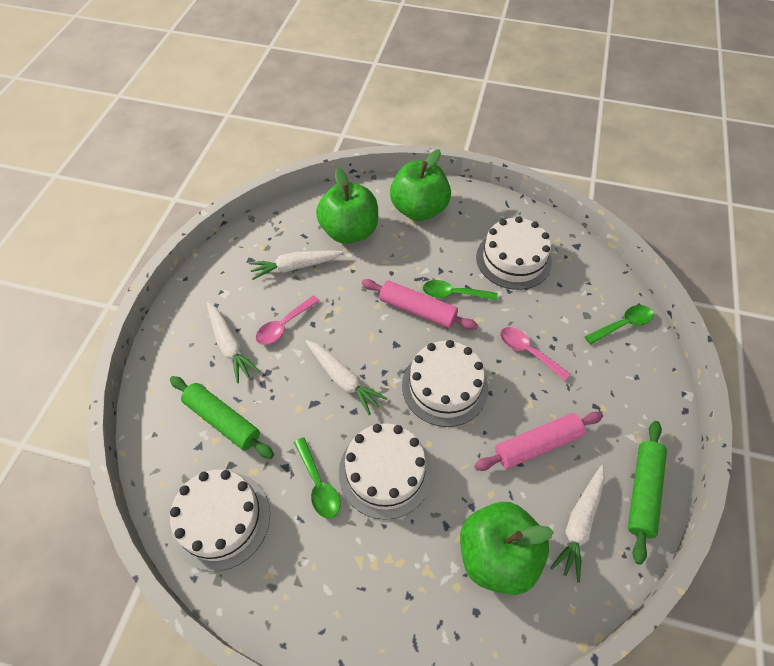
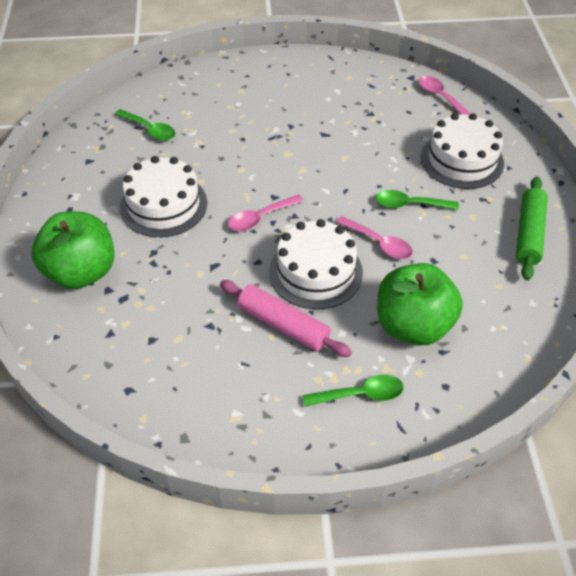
green apple: 3 -> 2
green rolling pin: 2 -> 1
pink rolling pin: 2 -> 1
pink spoon: 2 -> 3
white cake: 4 -> 3
white carrot: 4 -> 0

